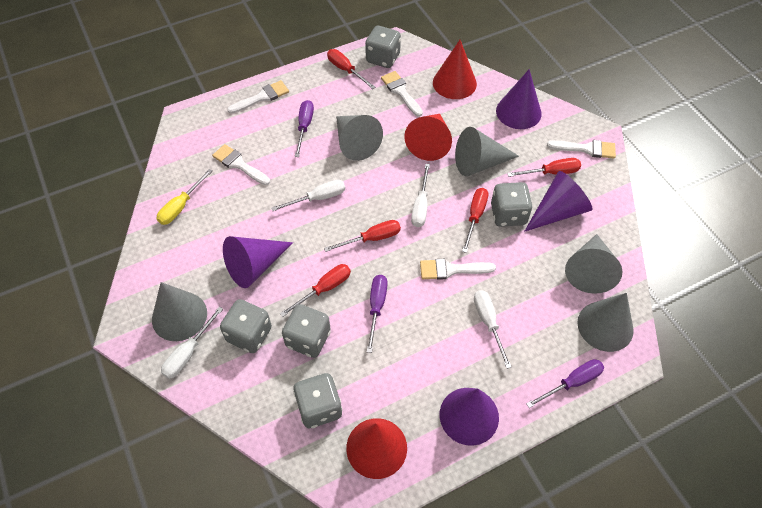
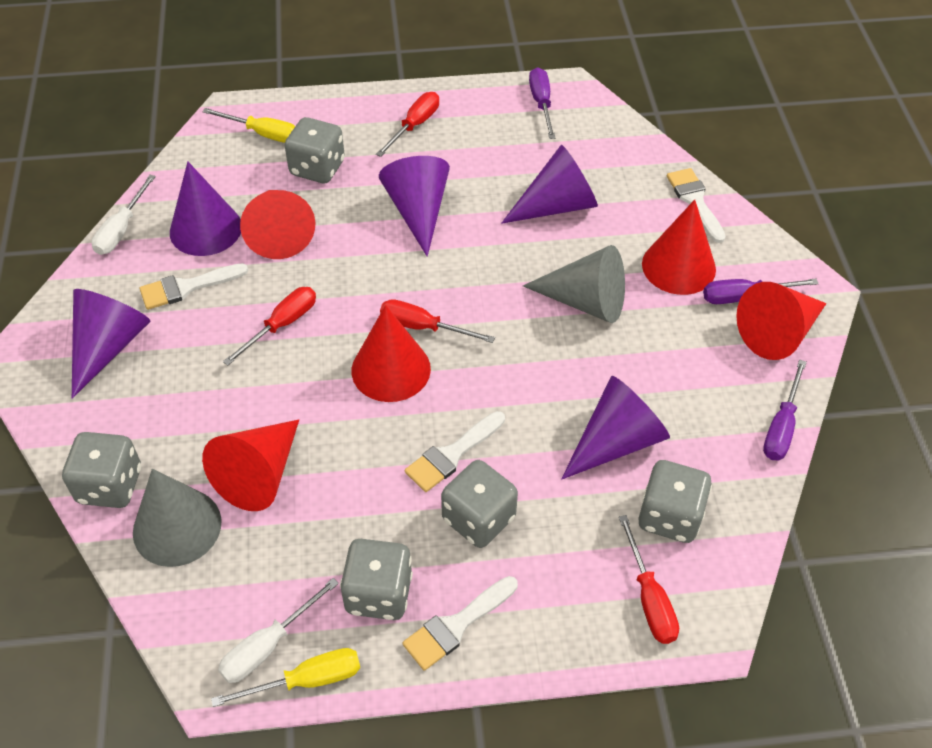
grey cone: 5 -> 2
purple cone: 4 -> 5
red cone: 3 -> 5
red screwdriver: 5 -> 4
white brush: 5 -> 4
white screwdriver: 4 -> 2
yellow screwdriver: 1 -> 2

